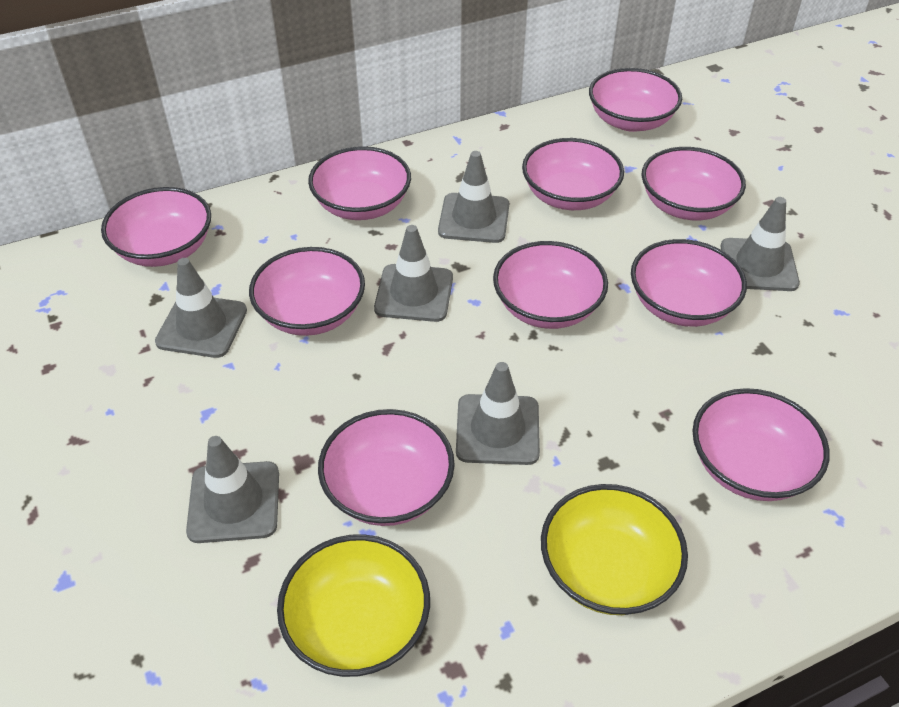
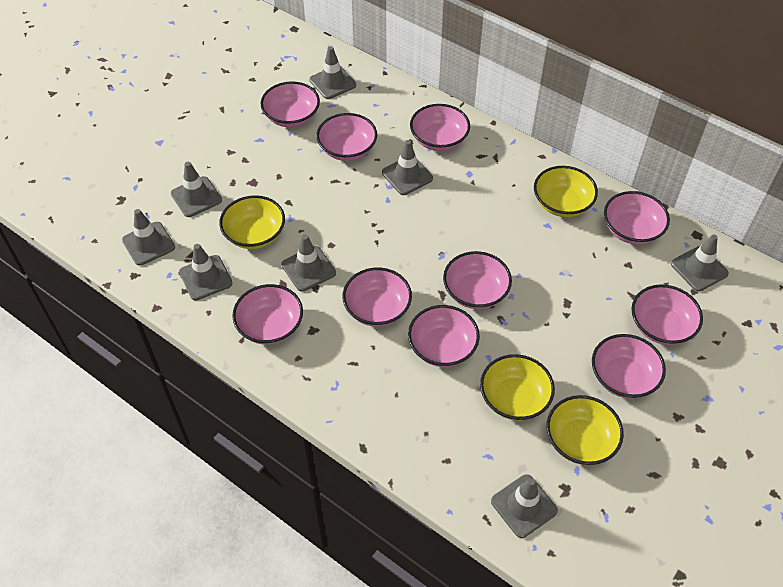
grey traffic cone: 6 -> 8
yellow bowl: 2 -> 4

